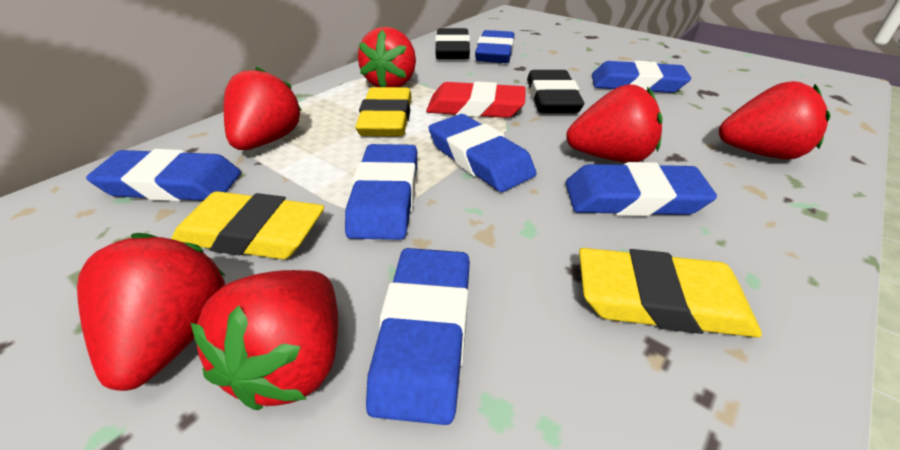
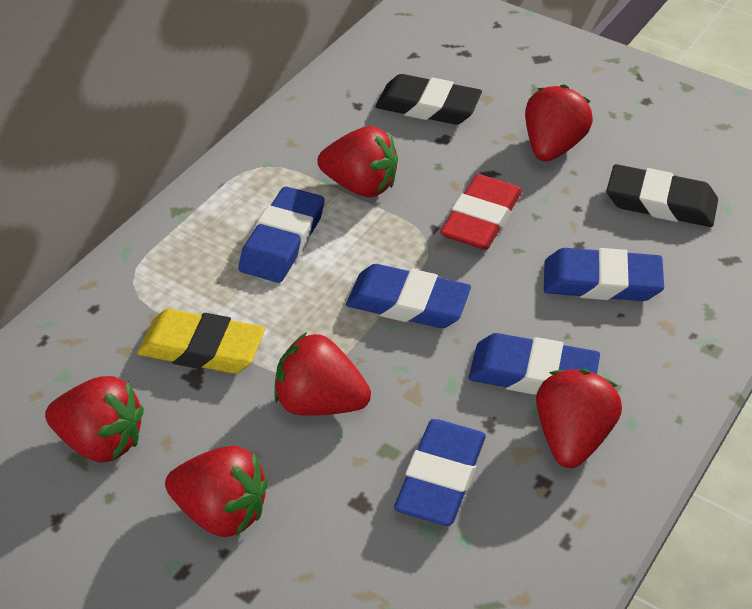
blue eraser: 7 -> 5
yellow eraser: 3 -> 1

